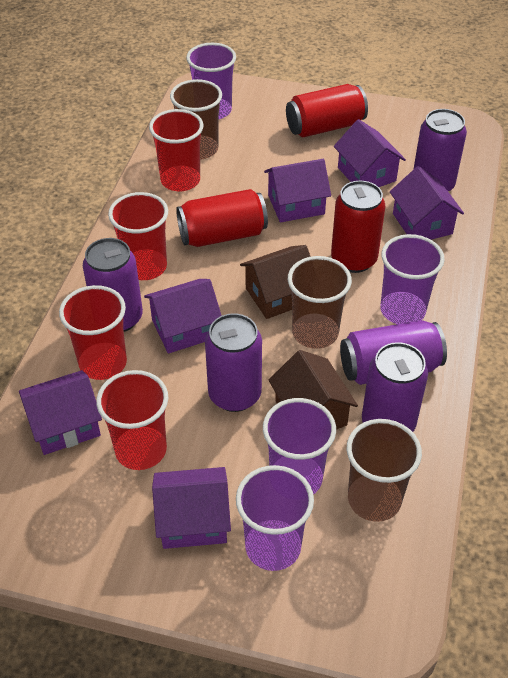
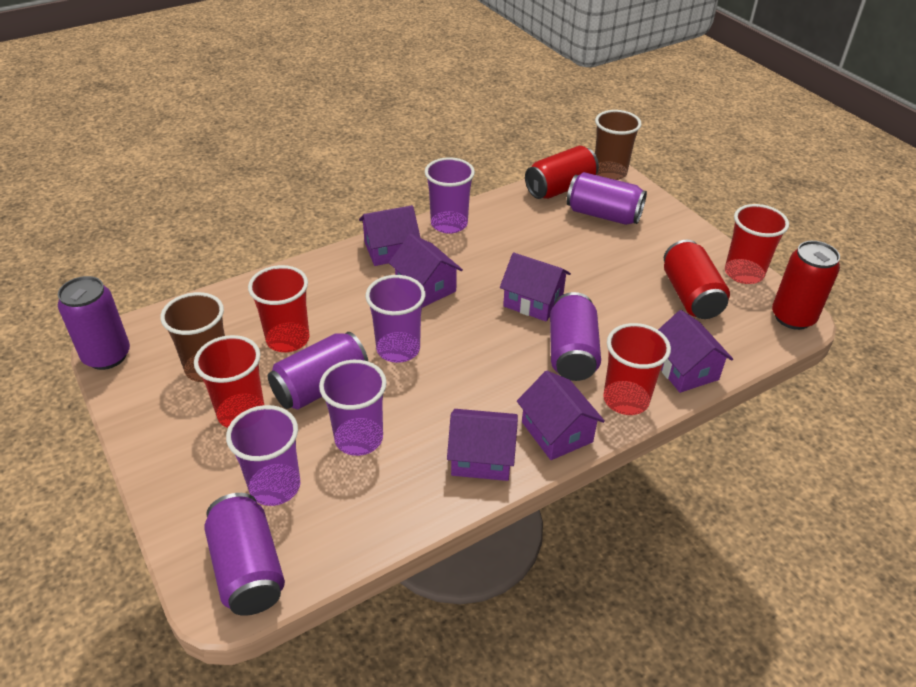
brown cup: 3 -> 2
brown house: 2 -> 0

